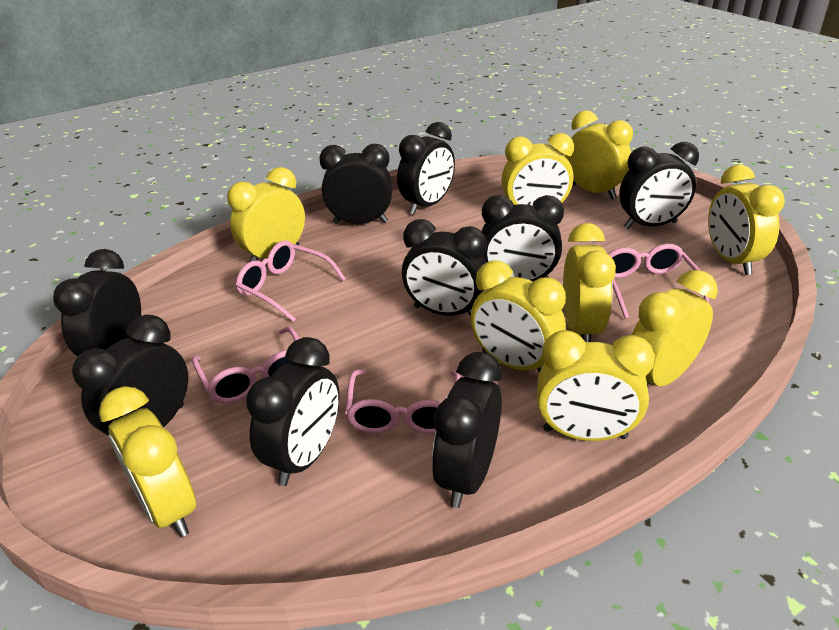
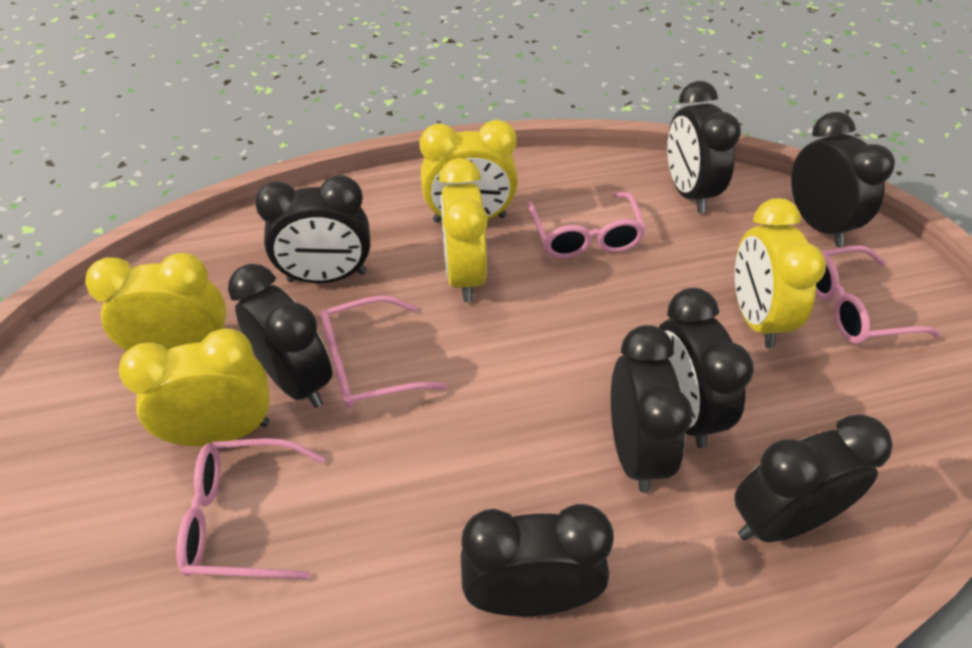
black clock: 9 -> 8
yellow clock: 9 -> 5

